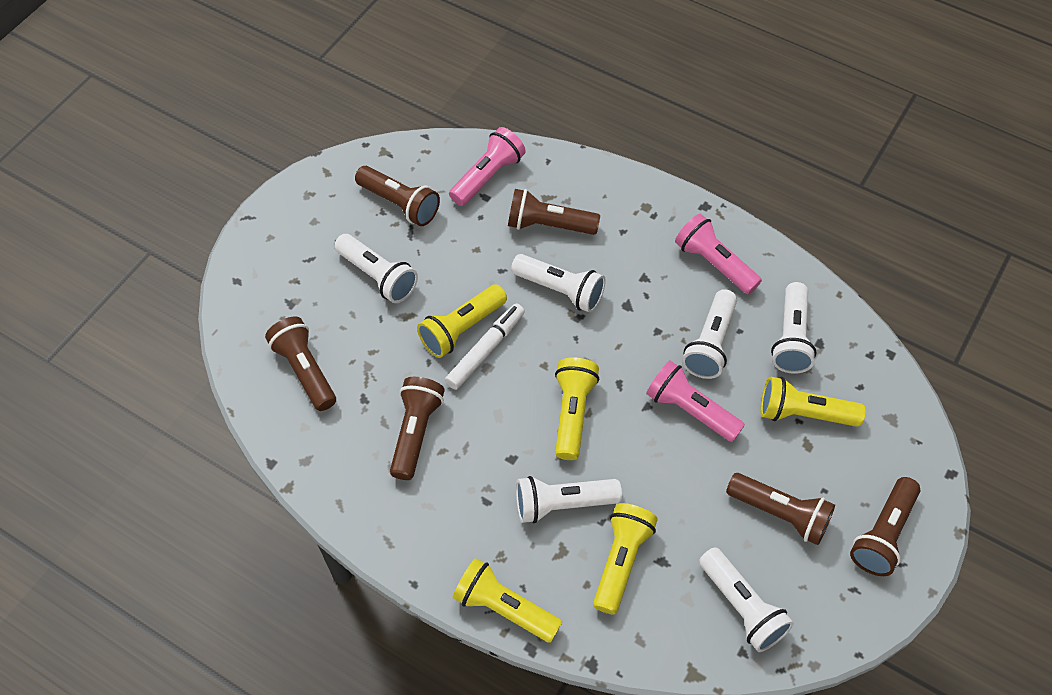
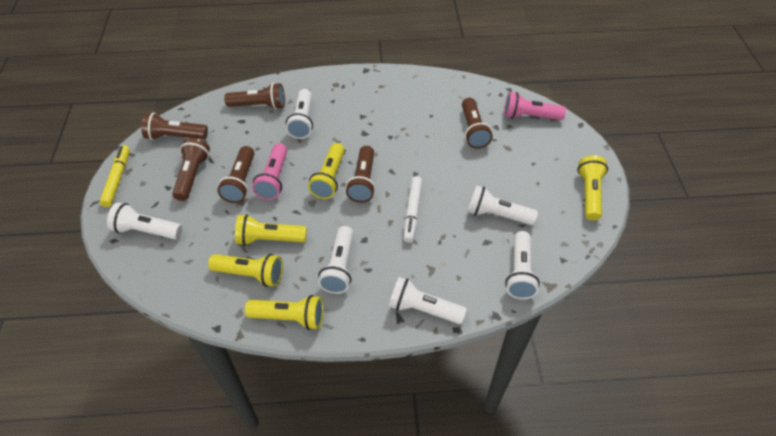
pink flashlight: 3 -> 2
yellow marker: 0 -> 1

